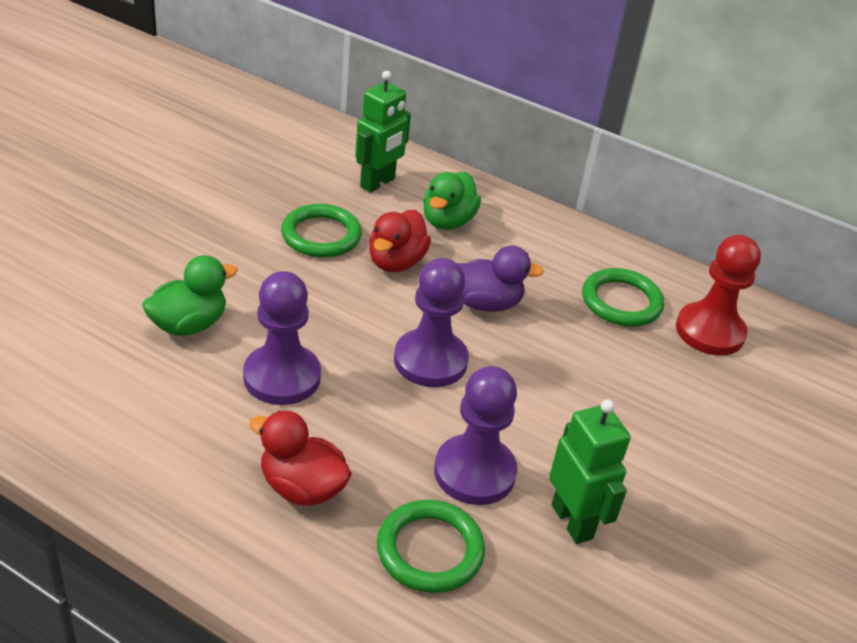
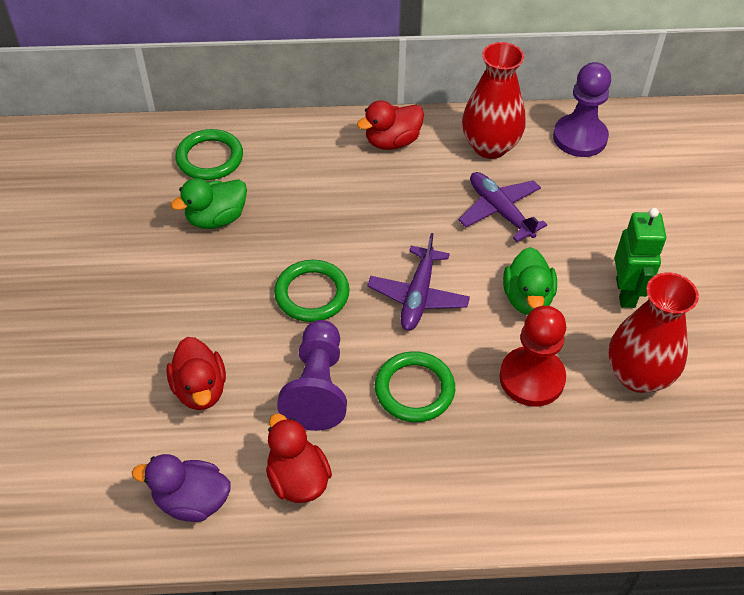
green robot: 2 -> 1
purple pawn: 3 -> 2
purple plane: 0 -> 2
red duck: 2 -> 3
red vase: 0 -> 2

